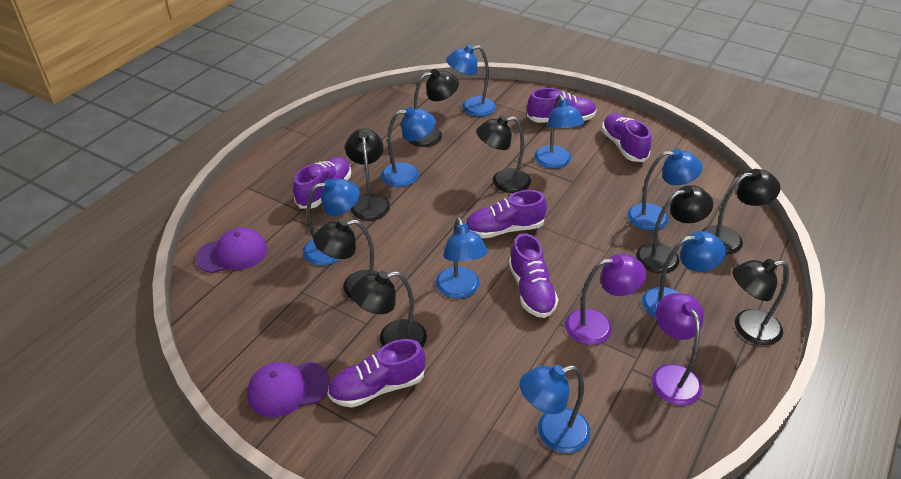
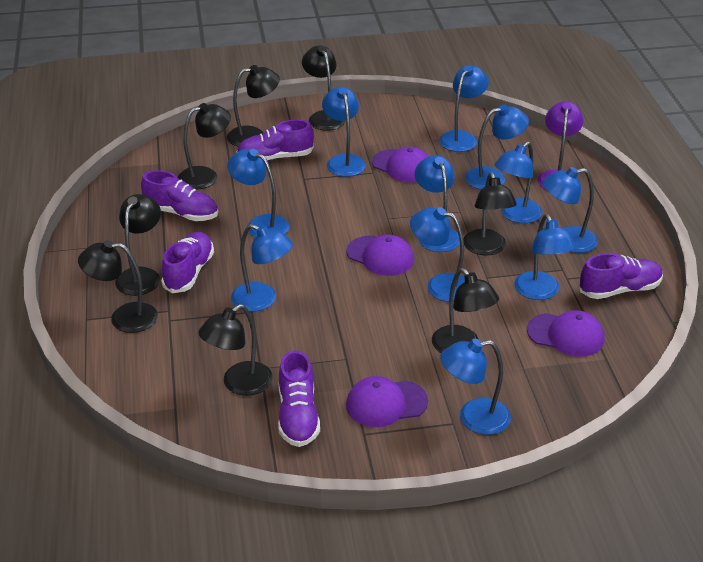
blue lamp: 8 -> 11
purple cap: 2 -> 4
purple lamp: 2 -> 1
purple shoe: 6 -> 5

